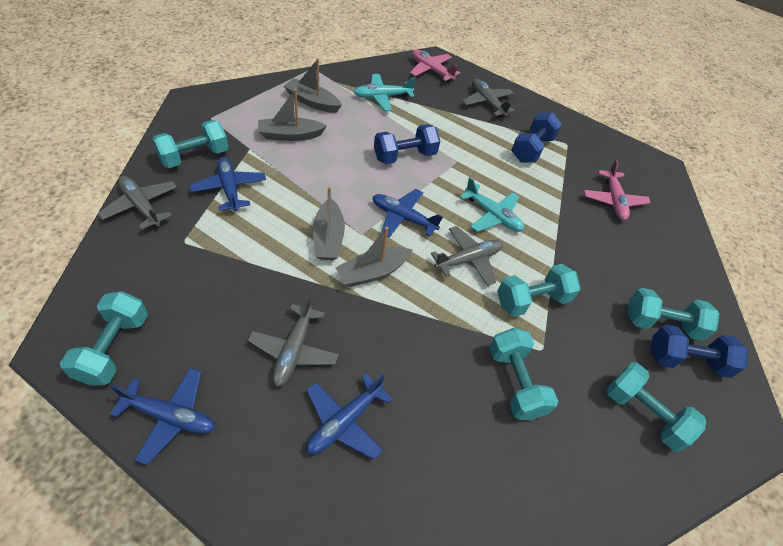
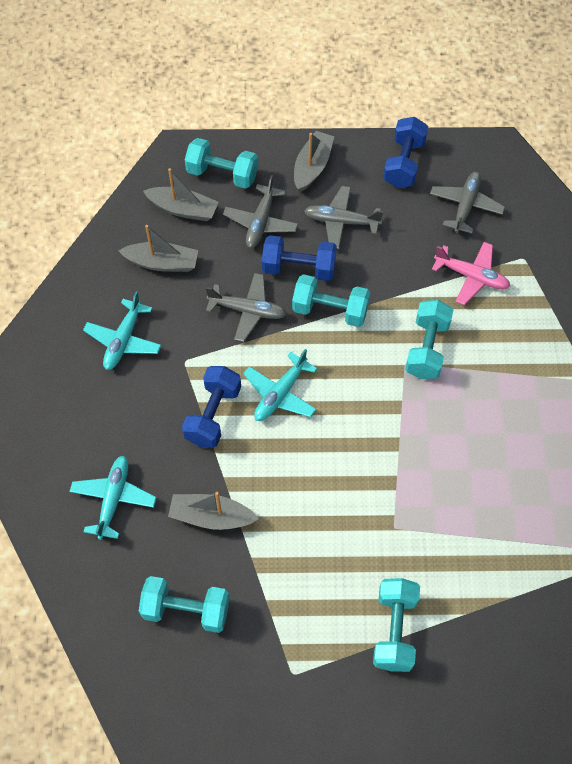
blue plane: 4 -> 0
pink plane: 2 -> 1
turquoise dumbbell: 6 -> 5
turquoise plane: 2 -> 3

